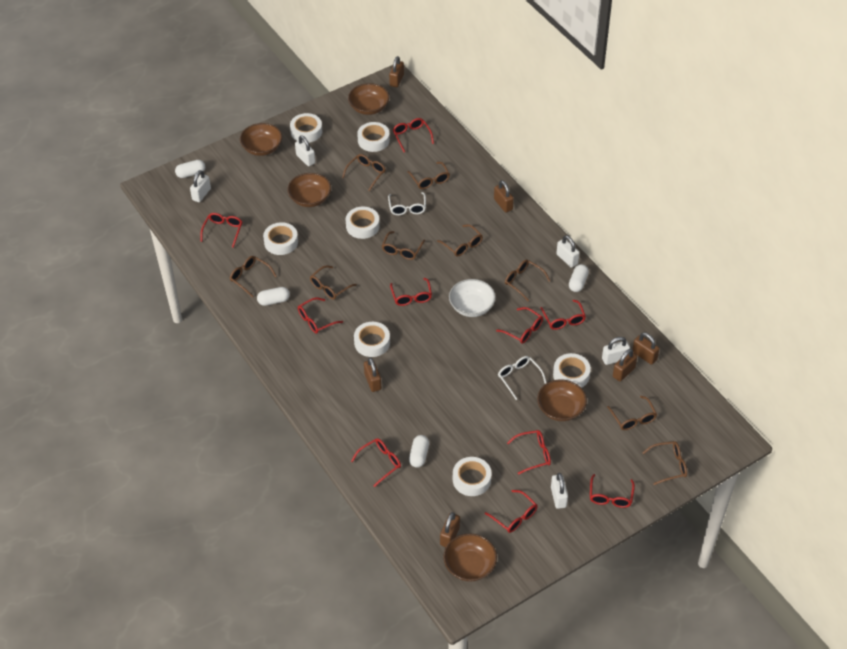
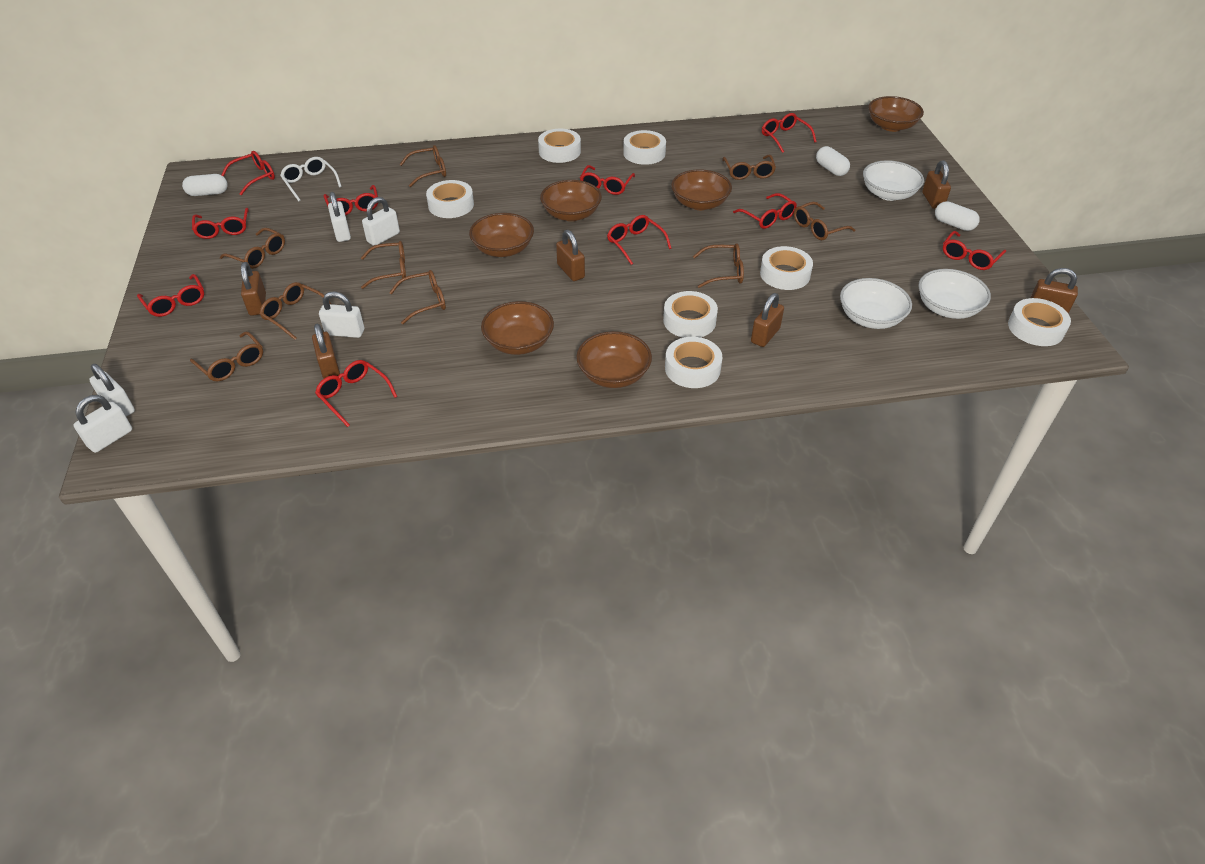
brown bowl: 5 -> 6
white bowl: 1 -> 3
white capsule: 4 -> 3
white glasses: 2 -> 1

